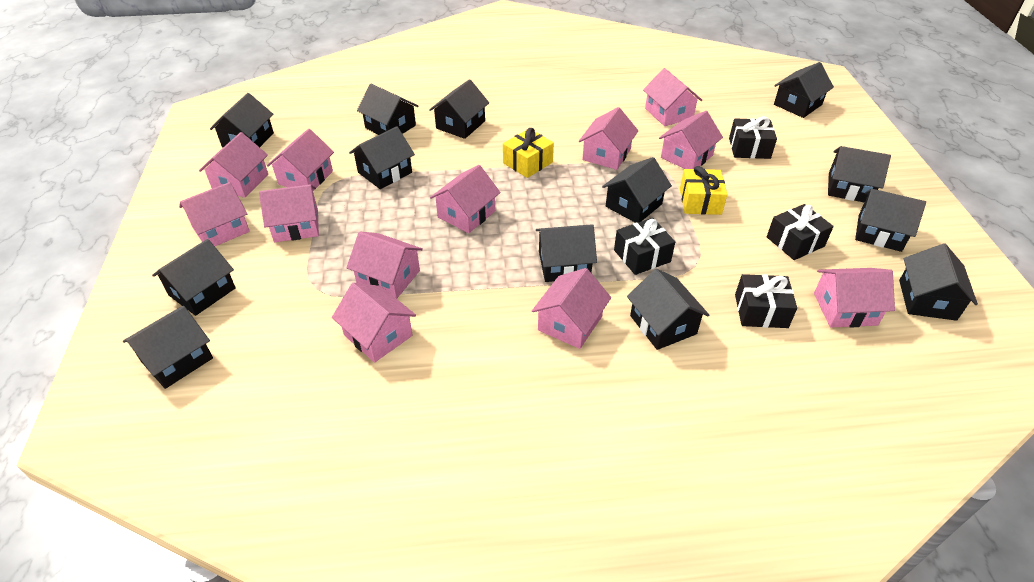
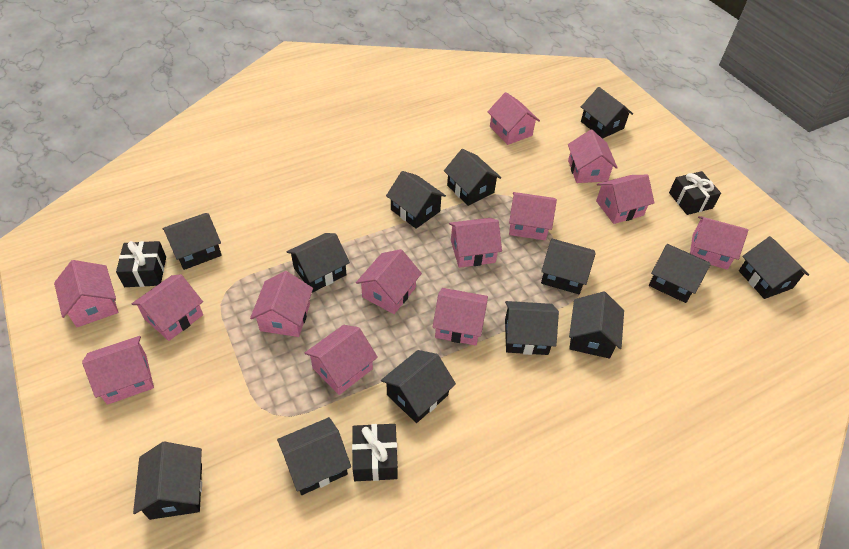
black gift: 4 -> 3
pink house: 12 -> 13
yellow gift: 2 -> 0

